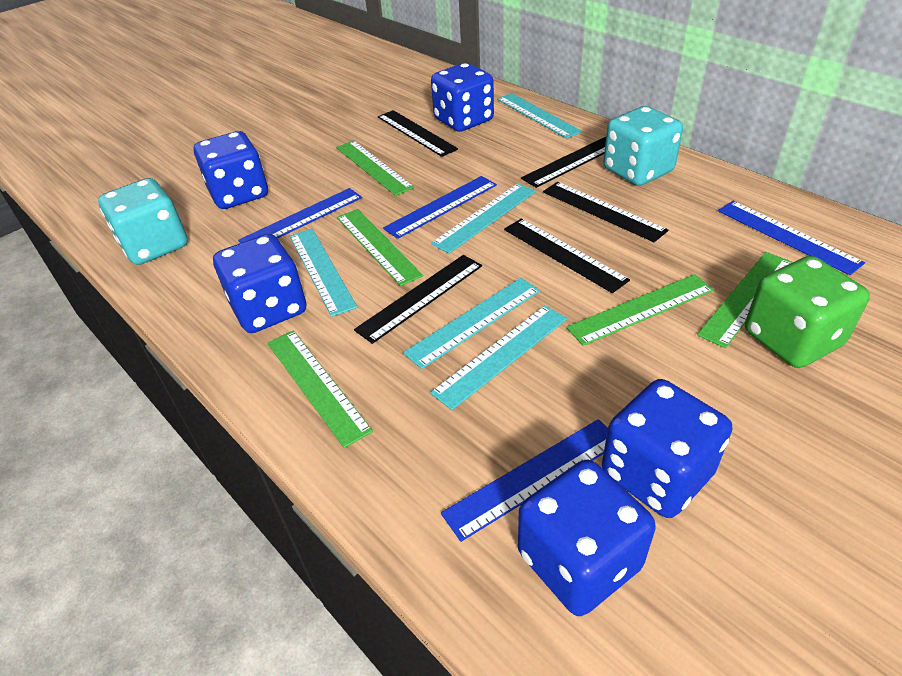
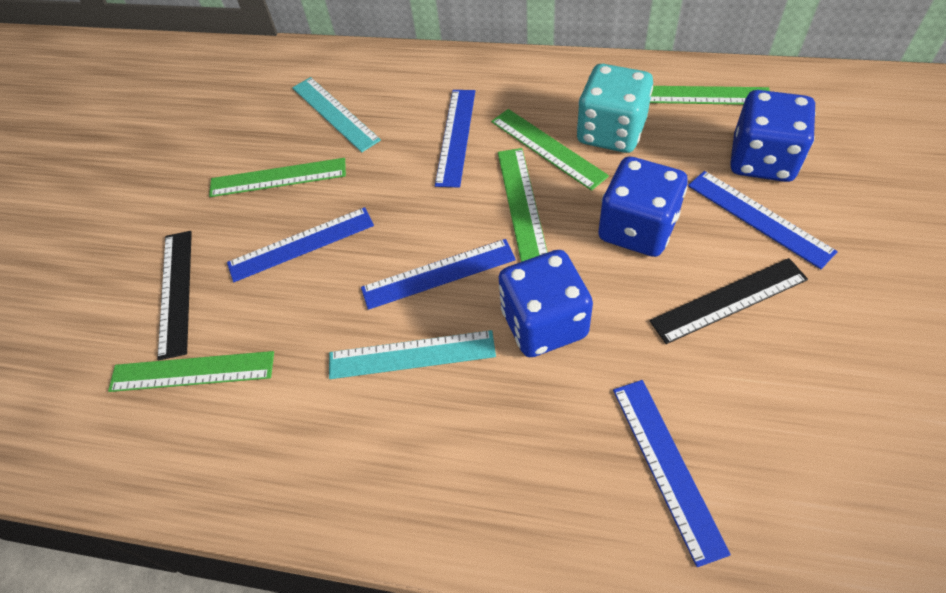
black ruler: 5 -> 2
blue dice: 5 -> 3
blue ruler: 4 -> 5
green dice: 1 -> 0
turquoise dice: 2 -> 1
turquoise ruler: 5 -> 2

